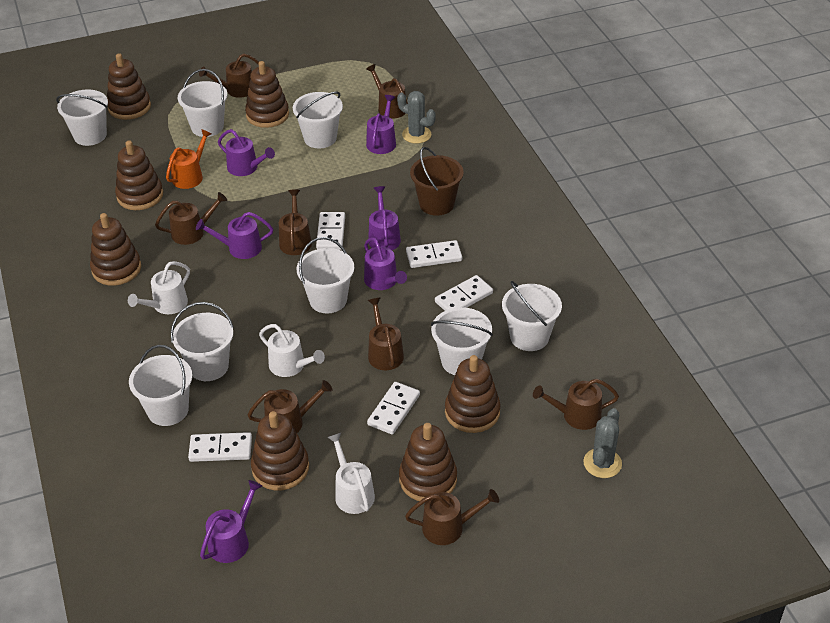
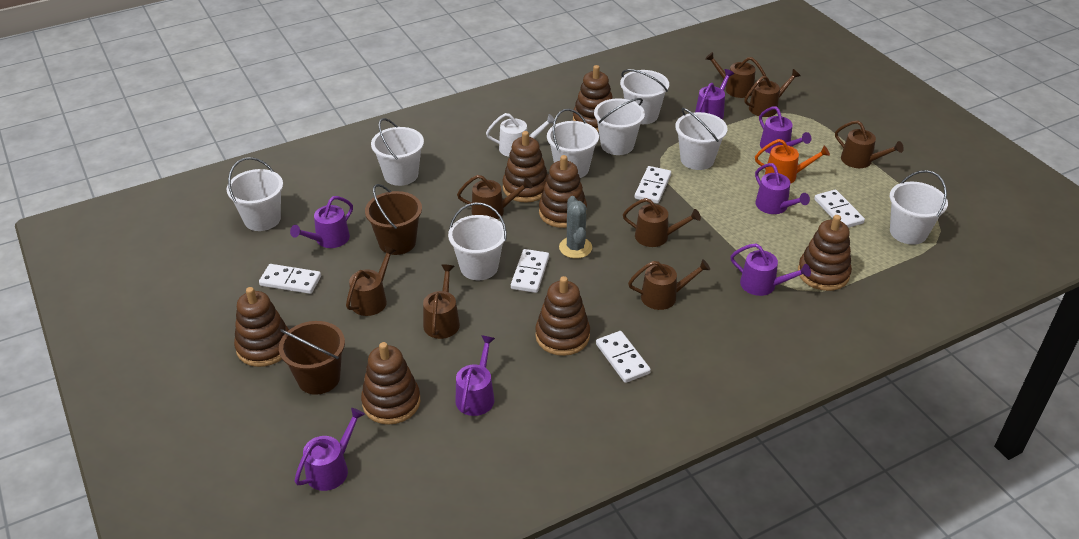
brown bucket: 1 -> 2
grey cactus: 2 -> 1
purple watering can: 6 -> 7
white watering can: 3 -> 1

